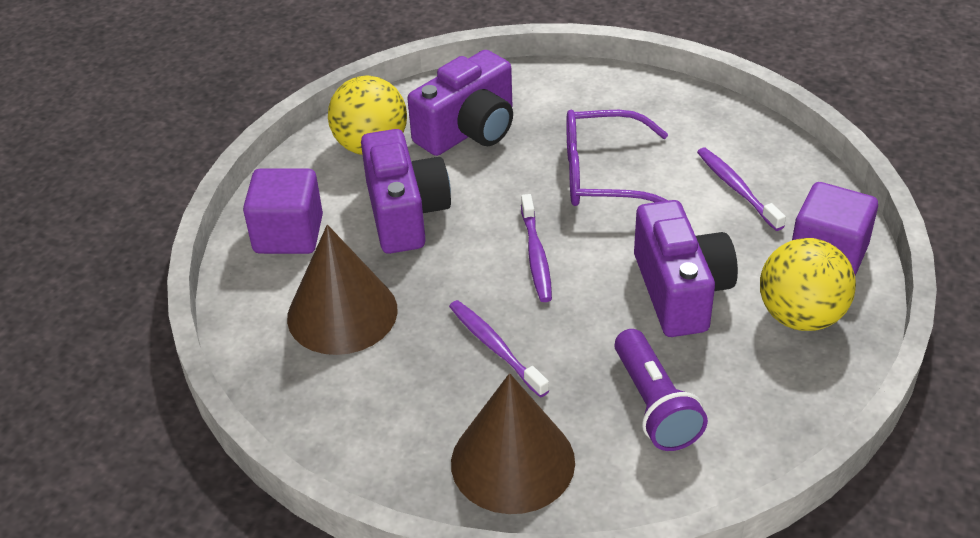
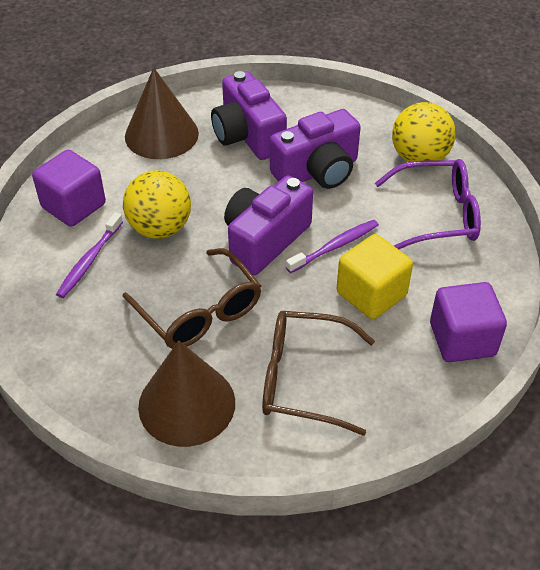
brown glasses: 0 -> 2
purple flashlight: 1 -> 0
purple toothbrush: 3 -> 2
yellow cube: 0 -> 1

